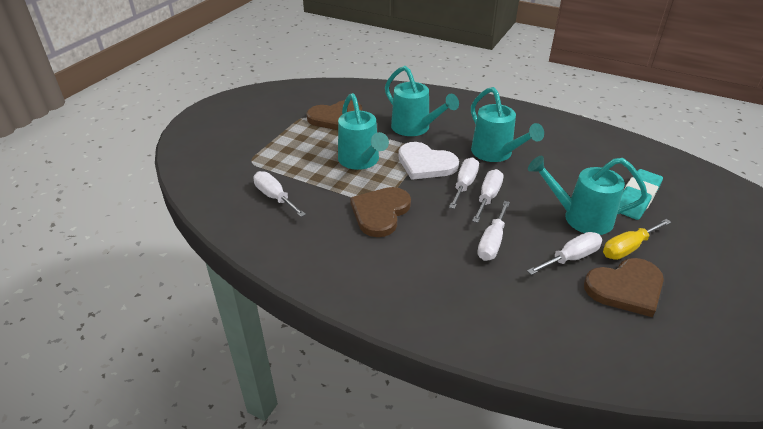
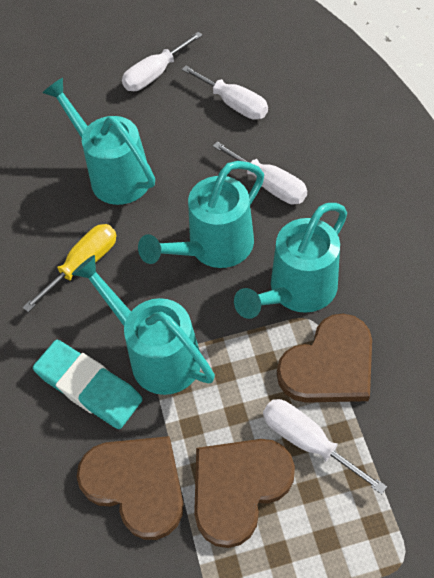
white heart: 1 -> 0
white screwdriver: 5 -> 4

